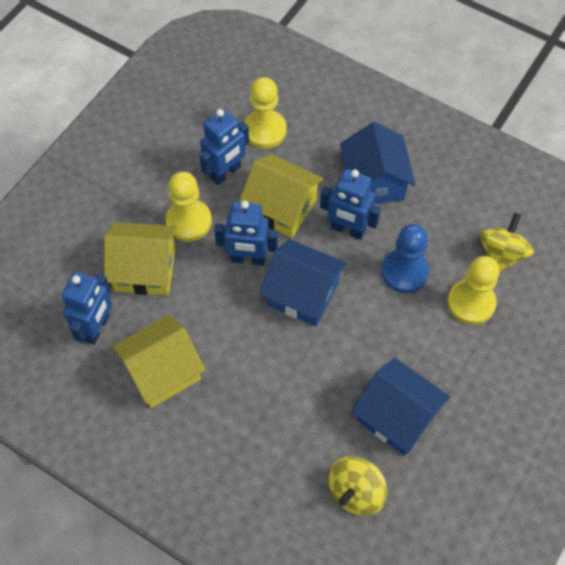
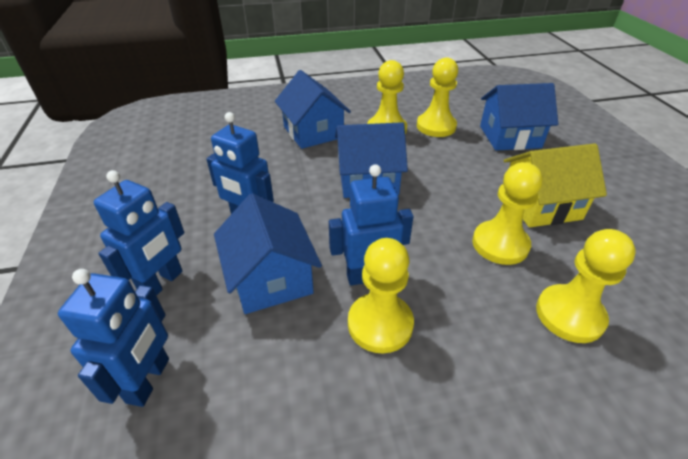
blue house: 3 -> 4
blue pawn: 1 -> 0
yellow house: 3 -> 1
yellow pawn: 3 -> 5
yellow spinning top: 2 -> 0

